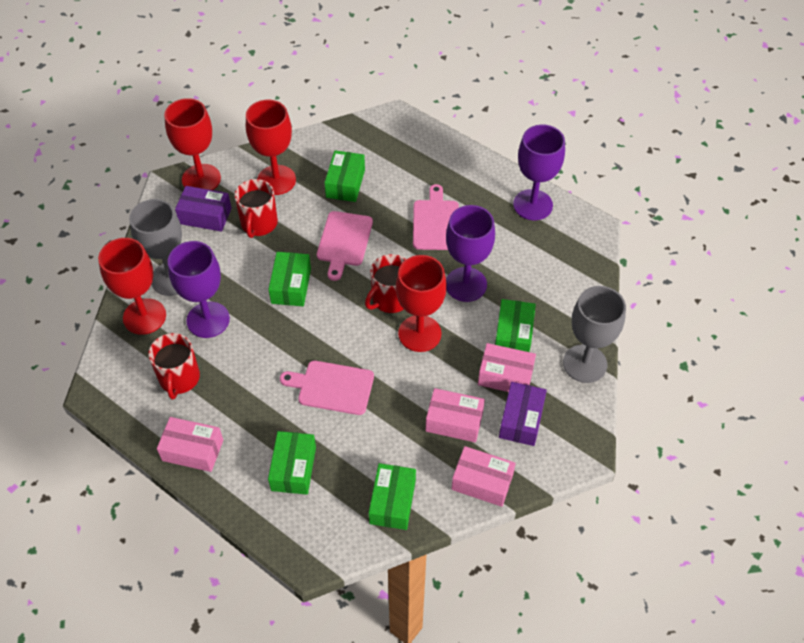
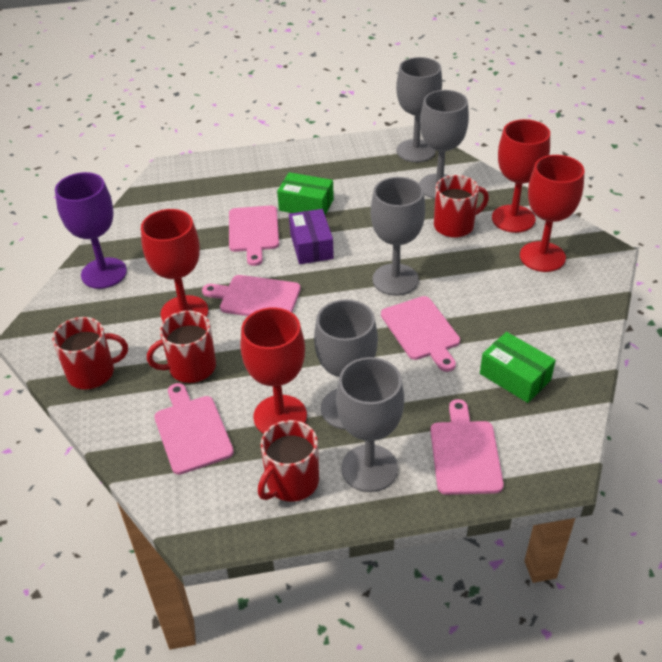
green box: 5 -> 2
grey goblet: 2 -> 5
pink box: 4 -> 0
pink cutting board: 3 -> 5
purple box: 2 -> 1
purple goblet: 3 -> 1
red mug: 3 -> 4

